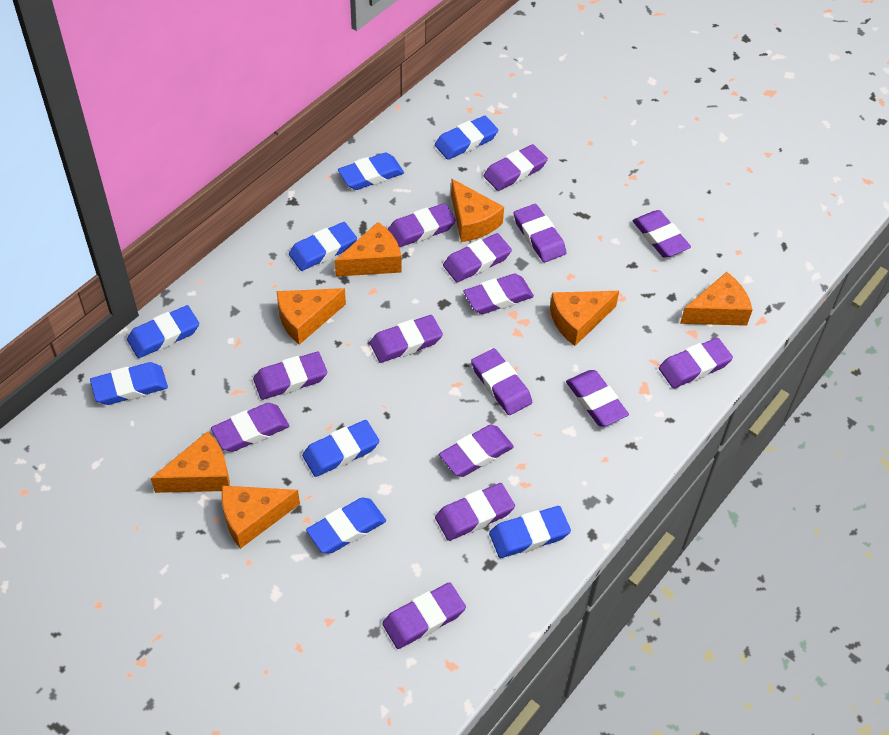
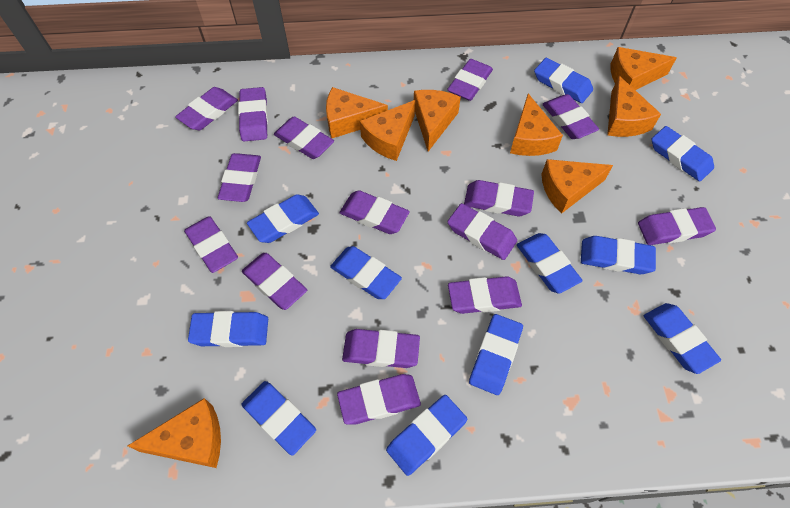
blue eraser: 8 -> 11
orange cheese: 7 -> 8

